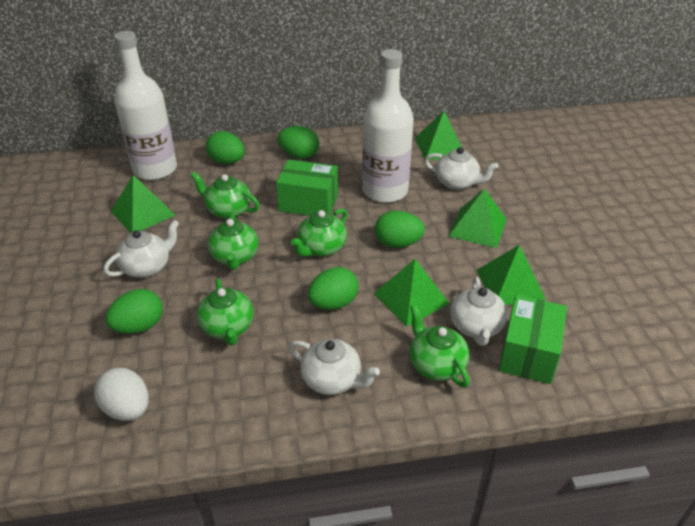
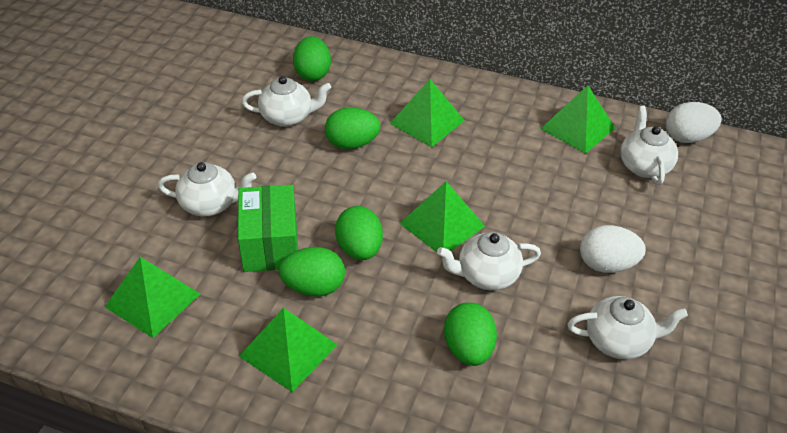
green box: 2 -> 1
green teapot: 5 -> 0
white bottle: 2 -> 0
white egg: 1 -> 2
white teapot: 4 -> 5

